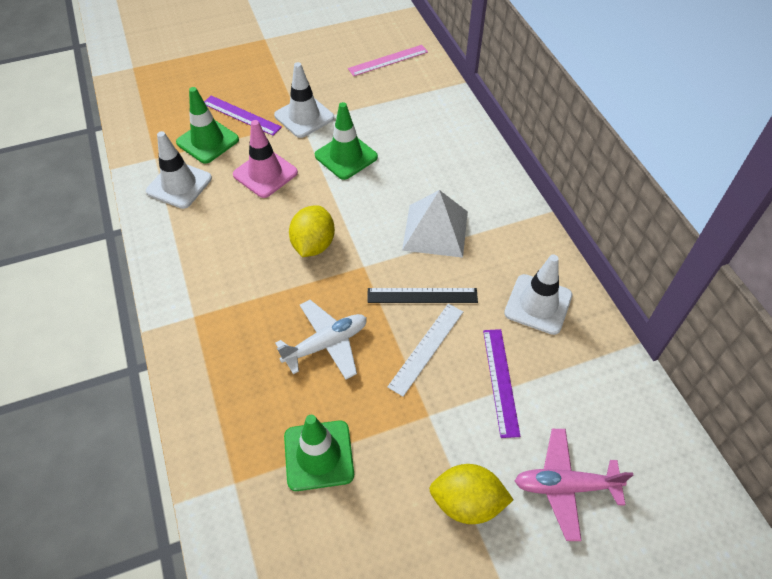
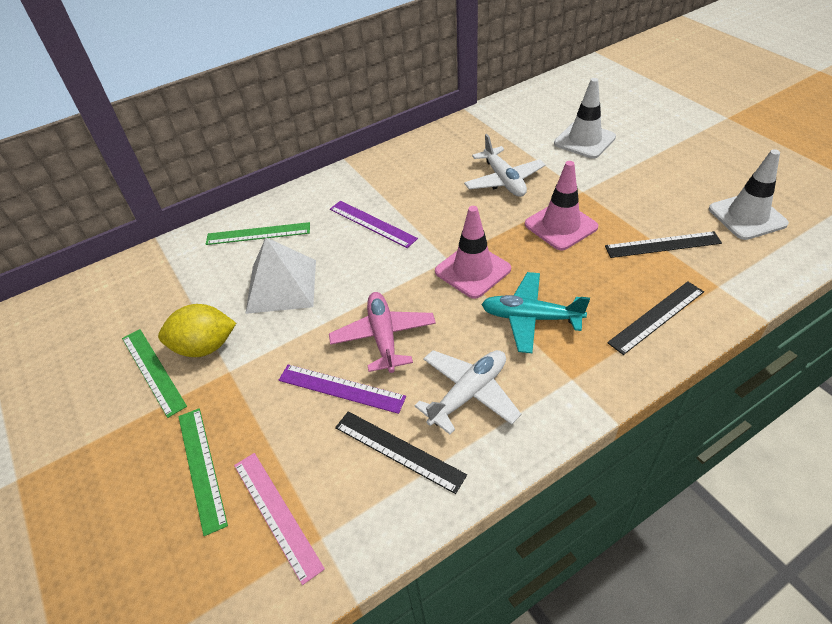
black ruler: 1 -> 3
green ruler: 0 -> 3
green traffic cone: 3 -> 0
pink traffic cone: 1 -> 2
turquoise plane: 0 -> 1
white plane: 1 -> 2
white ruler: 1 -> 0
white traffic cone: 3 -> 2
yellow lemon: 2 -> 1

